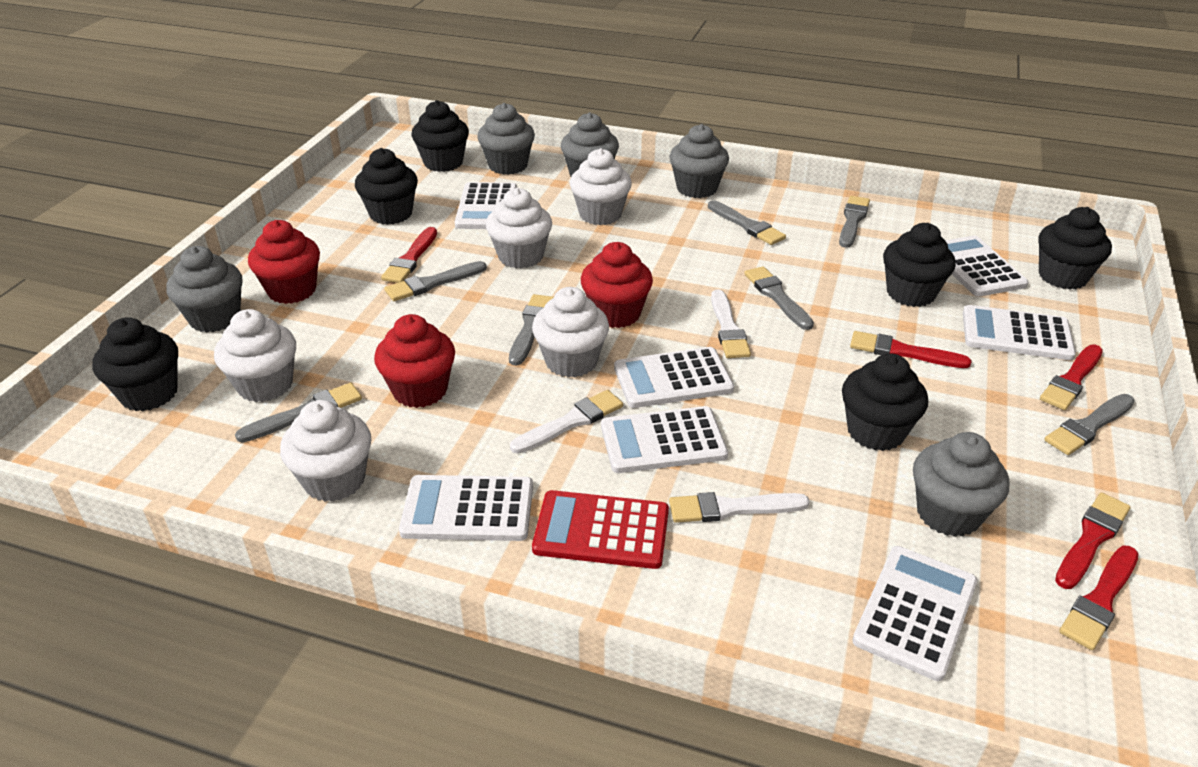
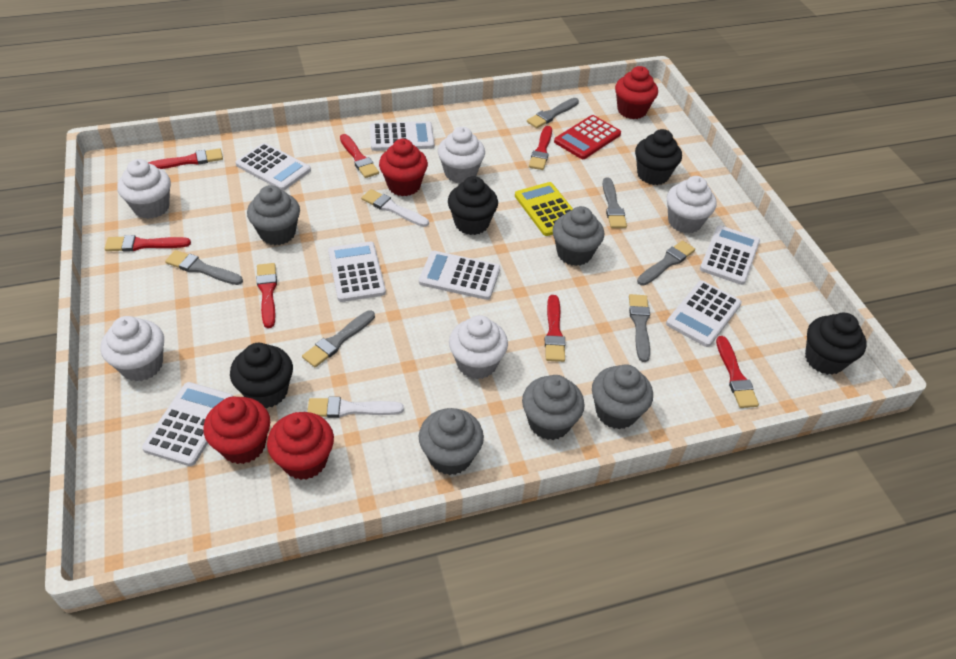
black cupcake: 6 -> 4
grey brush: 7 -> 6
red brush: 5 -> 7
red cupcake: 3 -> 4
white brush: 3 -> 2
yellow calculator: 0 -> 1

